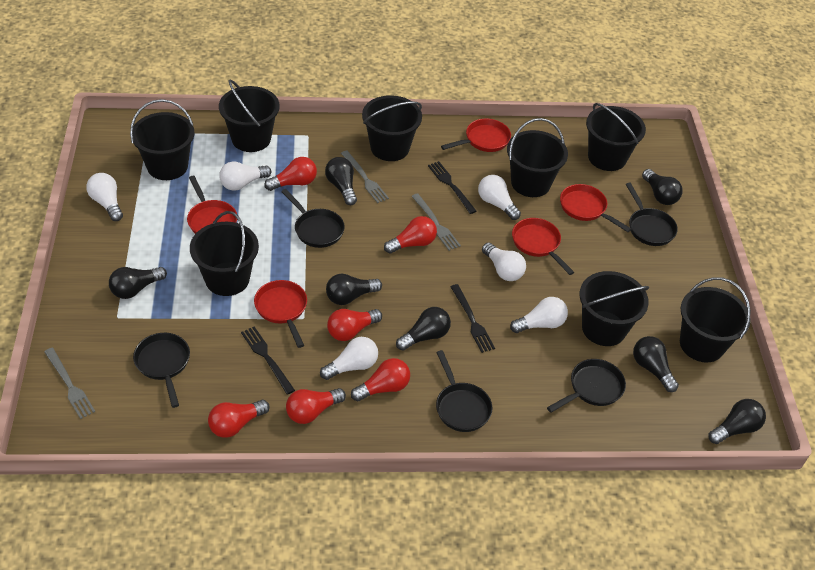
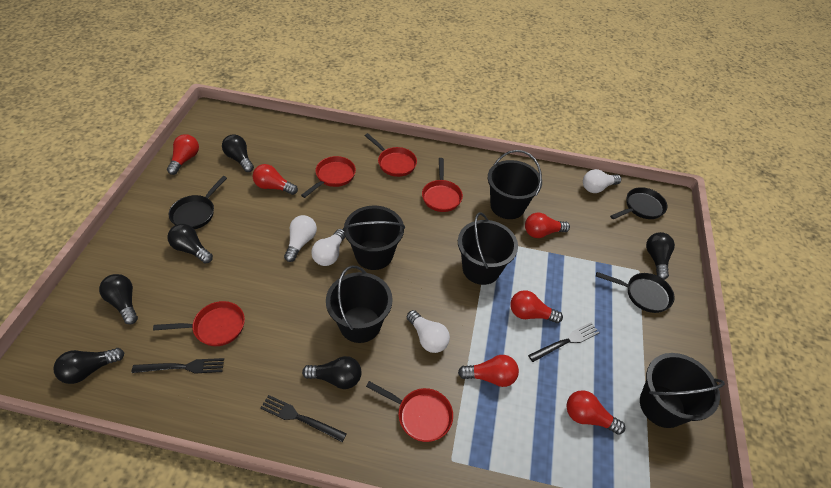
black bucket: 8 -> 5
black light bulb: 7 -> 6
black pan: 5 -> 3
grey fork: 3 -> 0
white light bulb: 6 -> 4

